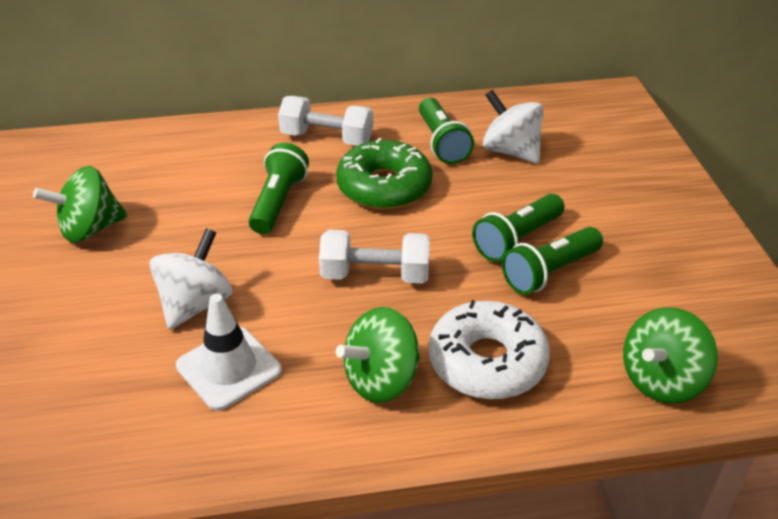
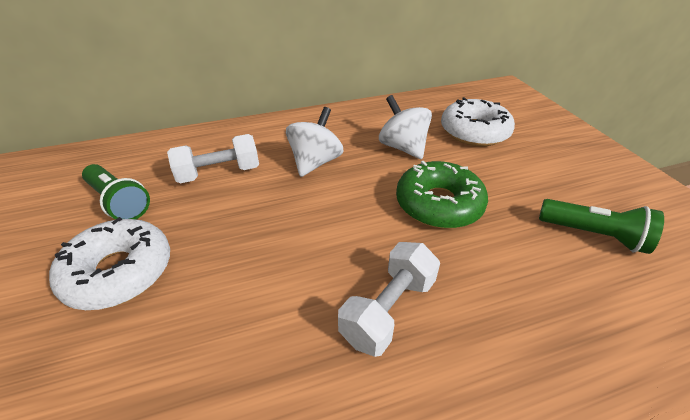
green flashlight: 4 -> 2
green spinning top: 3 -> 0
white donut: 1 -> 2
white traffic cone: 1 -> 0

